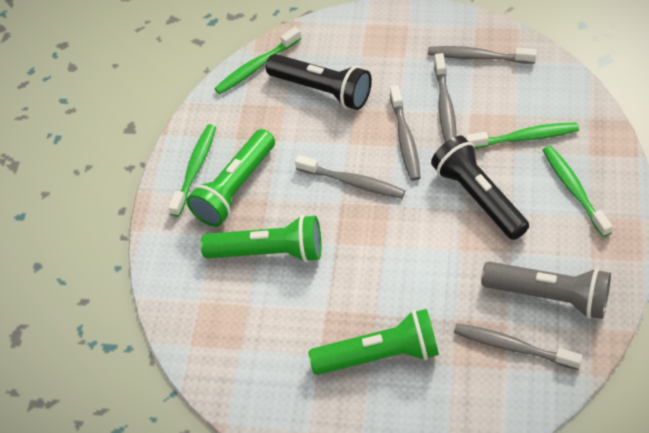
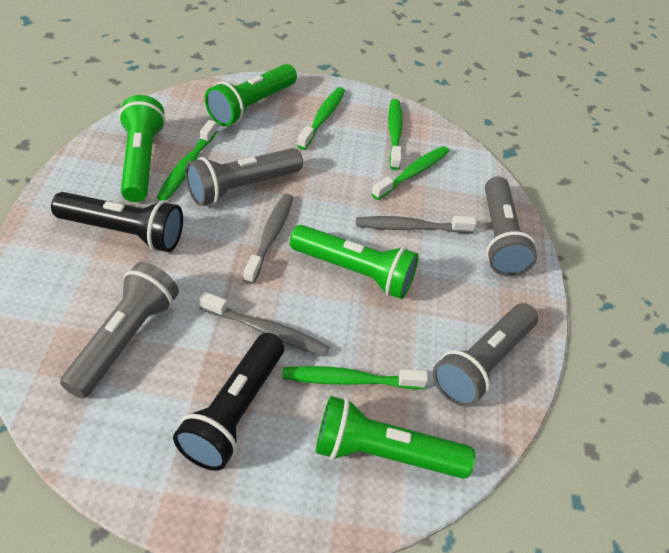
green flashlight: 3 -> 4
green toothbrush: 4 -> 5
grey flashlight: 1 -> 4
grey toothbrush: 5 -> 3

